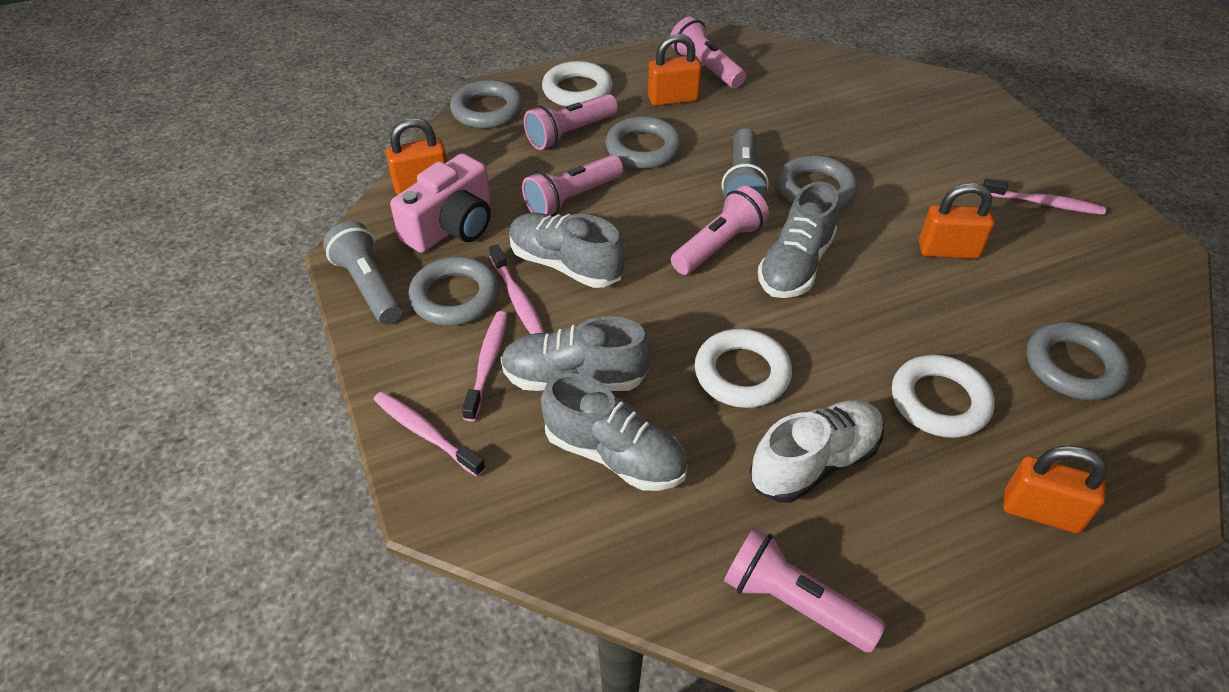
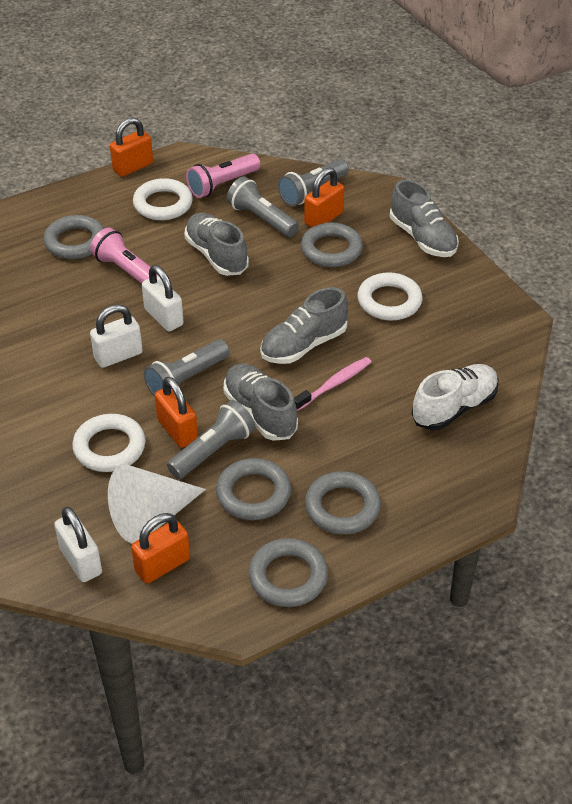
grey flashlight: 2 -> 4
pink camera: 1 -> 0
pink flashlight: 5 -> 2
pink toothbrush: 4 -> 1
white cone: 0 -> 1
white padlock: 0 -> 3

